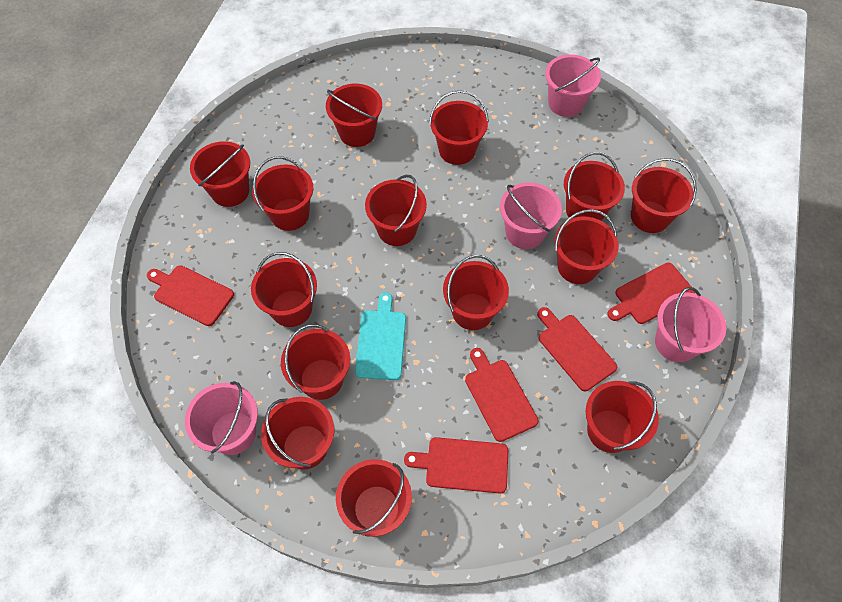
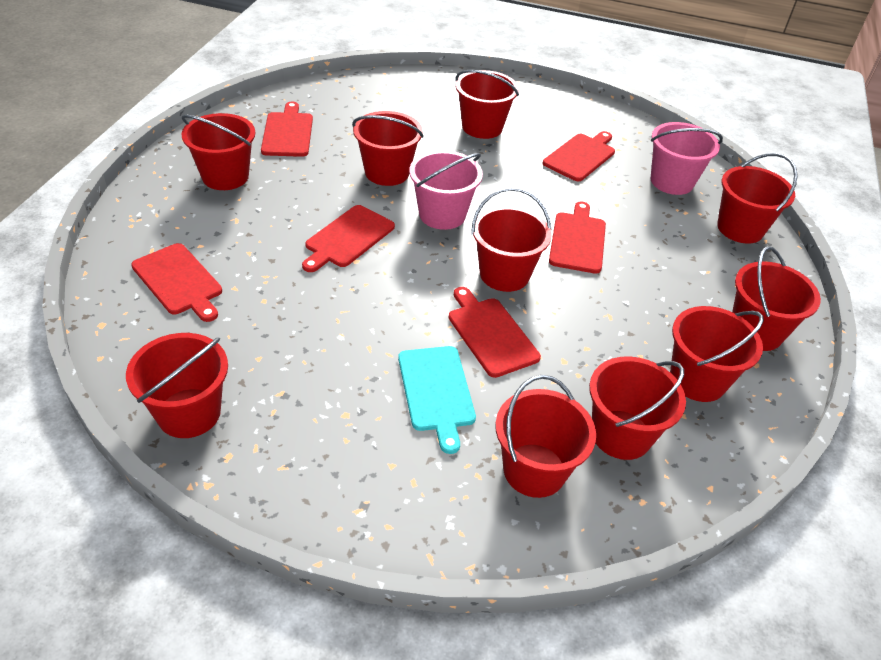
pink bucket: 4 -> 2
red bucket: 14 -> 10
red cutting board: 5 -> 6

